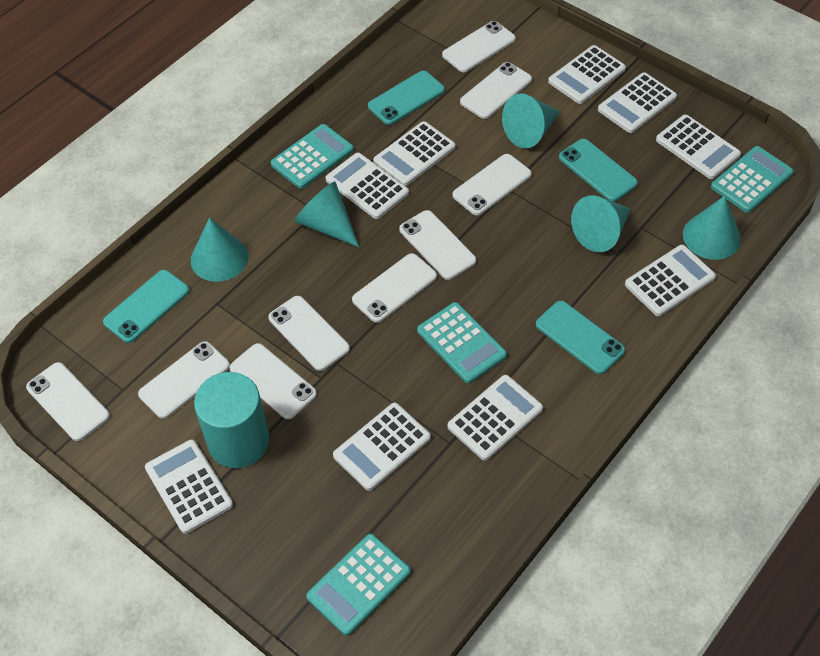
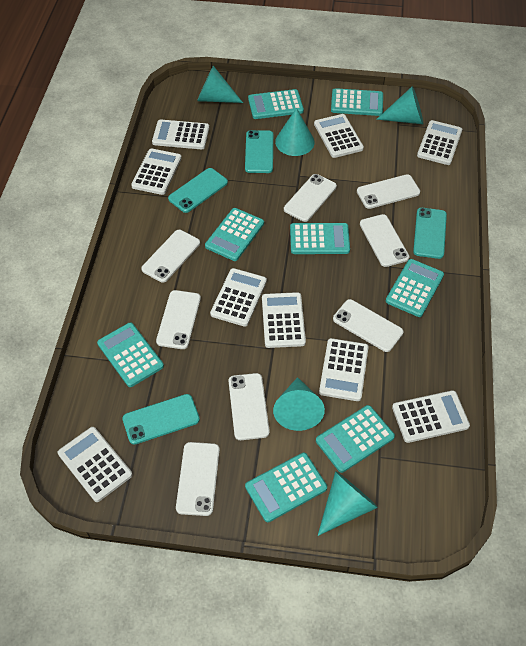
turquoise calculator: 4 -> 8
turquoise cylinder: 1 -> 0
white phone: 9 -> 8

